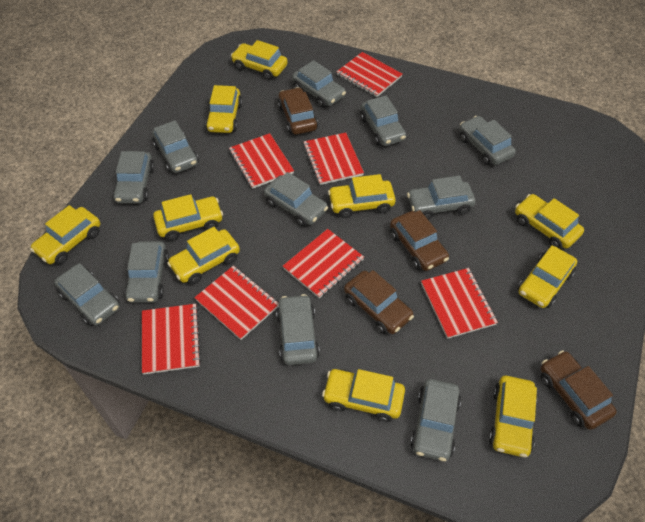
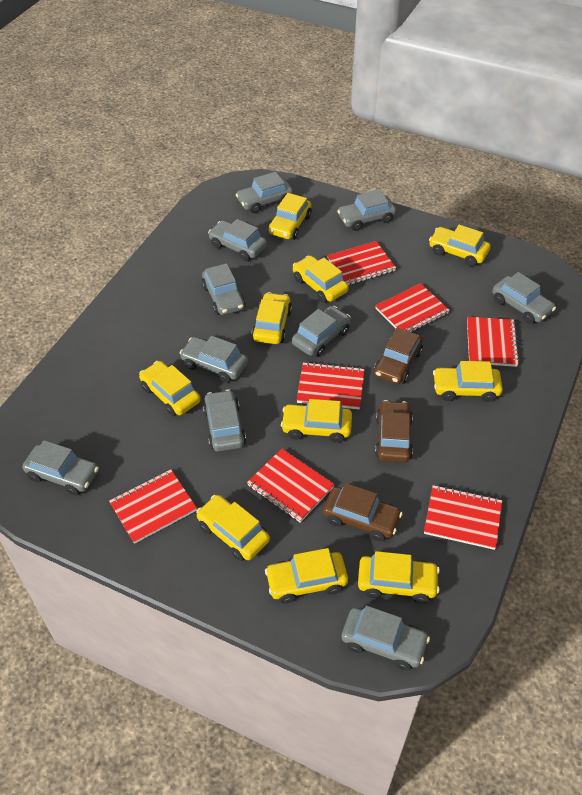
brown car: 4 -> 3
grey car: 11 -> 10

